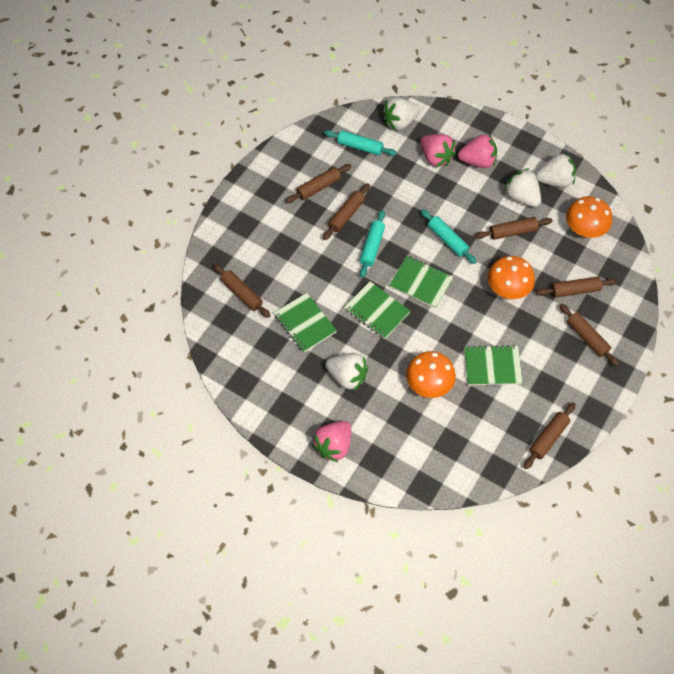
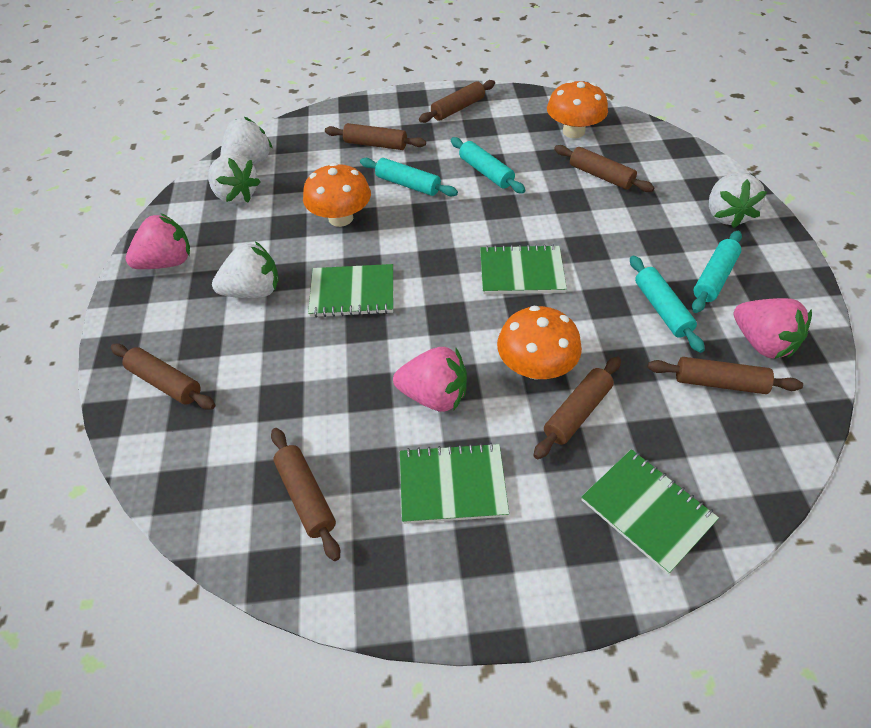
turquoise rolling pin: 3 -> 4

